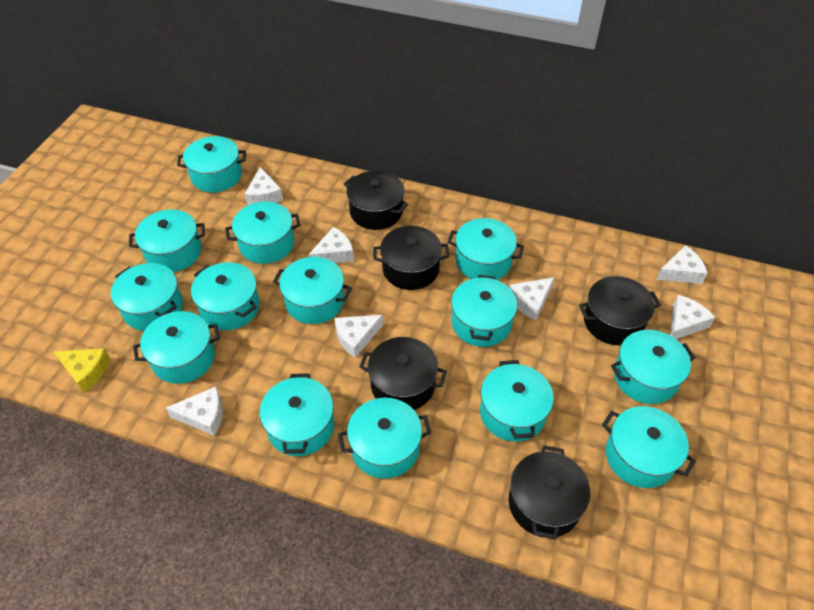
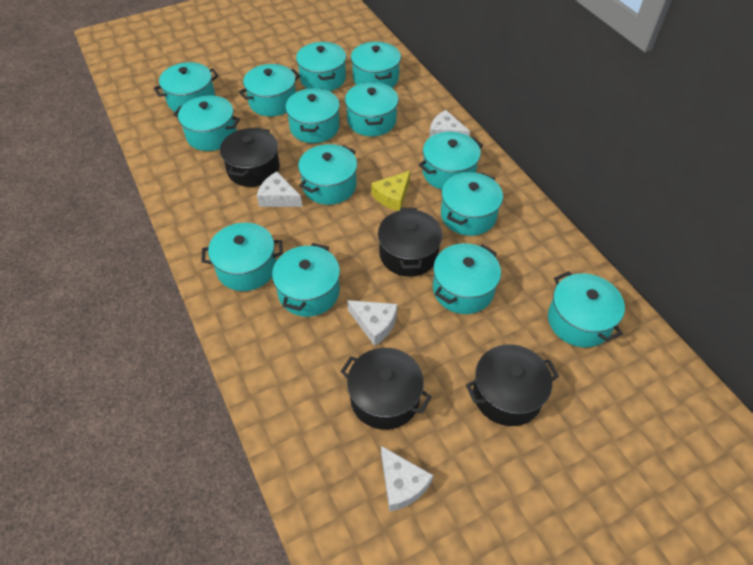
black pot: 5 -> 4
white cheese: 7 -> 4

